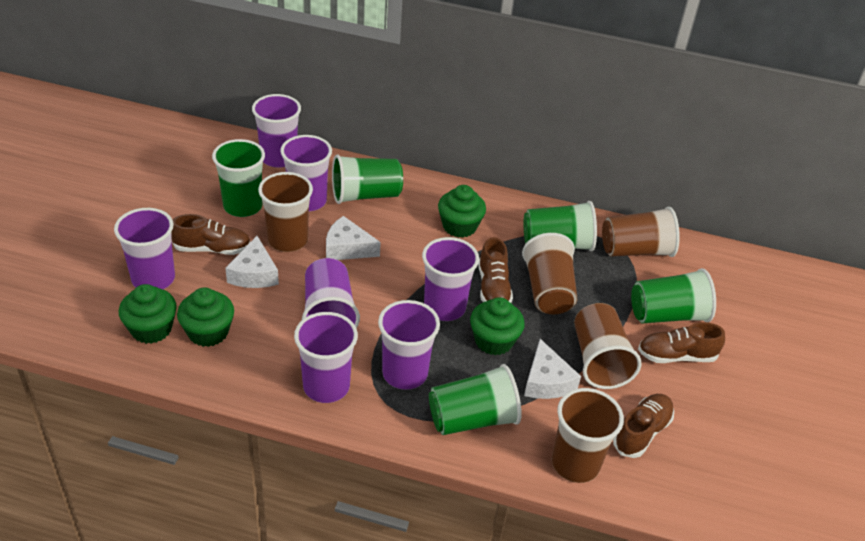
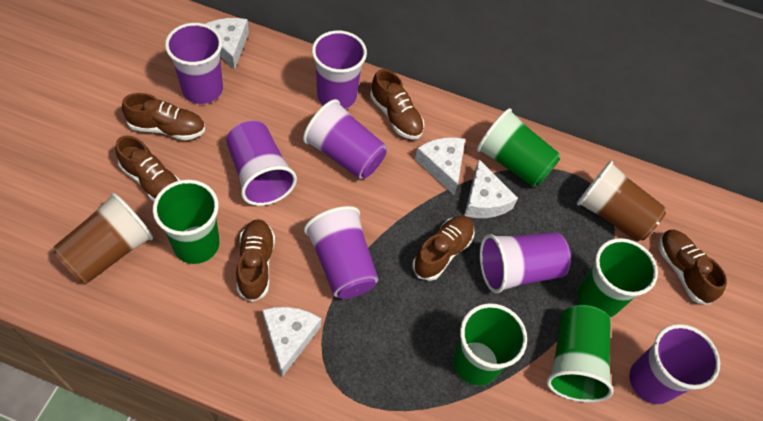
brown cup: 5 -> 2
brown shoe: 4 -> 6
green cupcake: 4 -> 0
white cheese: 3 -> 4

